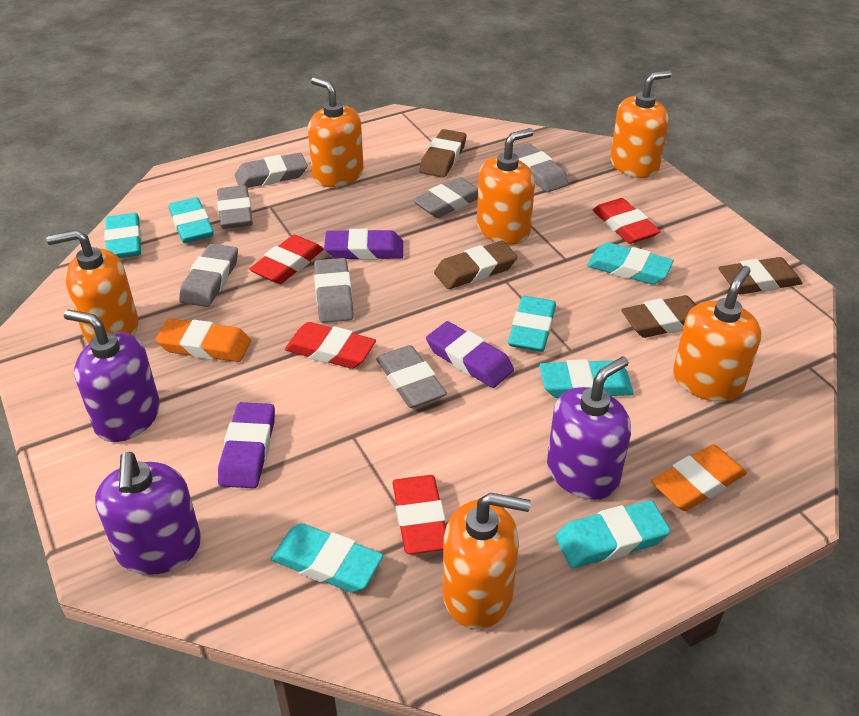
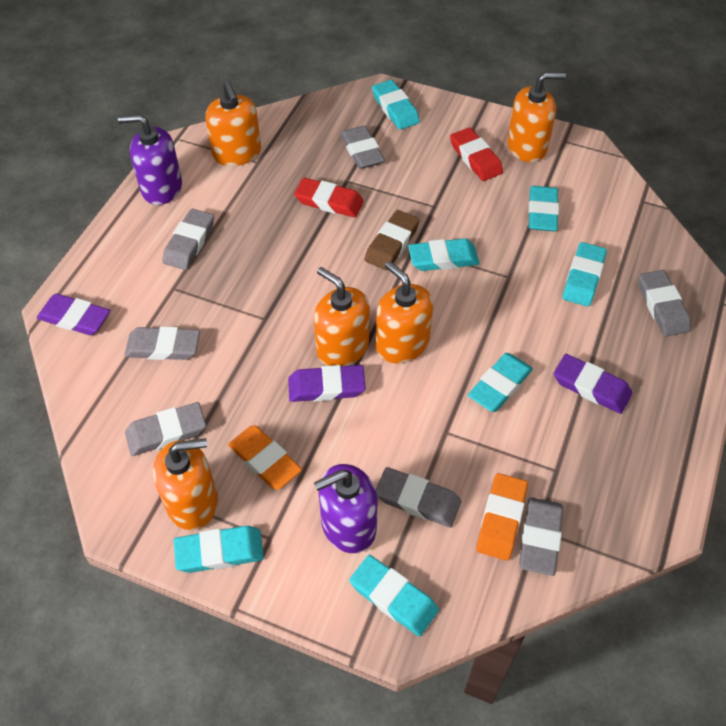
brown eraser: 4 -> 1
orange soap dispenser: 6 -> 5
purple soap dispenser: 3 -> 2
red eraser: 4 -> 2

